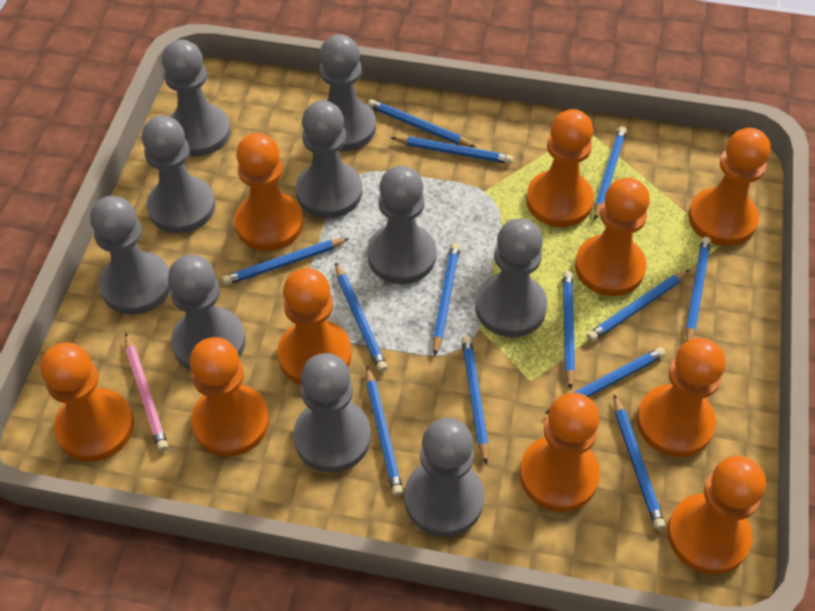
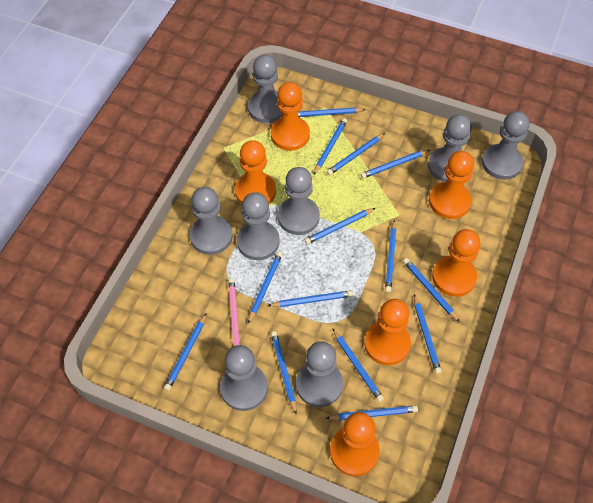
blue pencil: 13 -> 14
grey pawn: 10 -> 8
orange pawn: 10 -> 6

